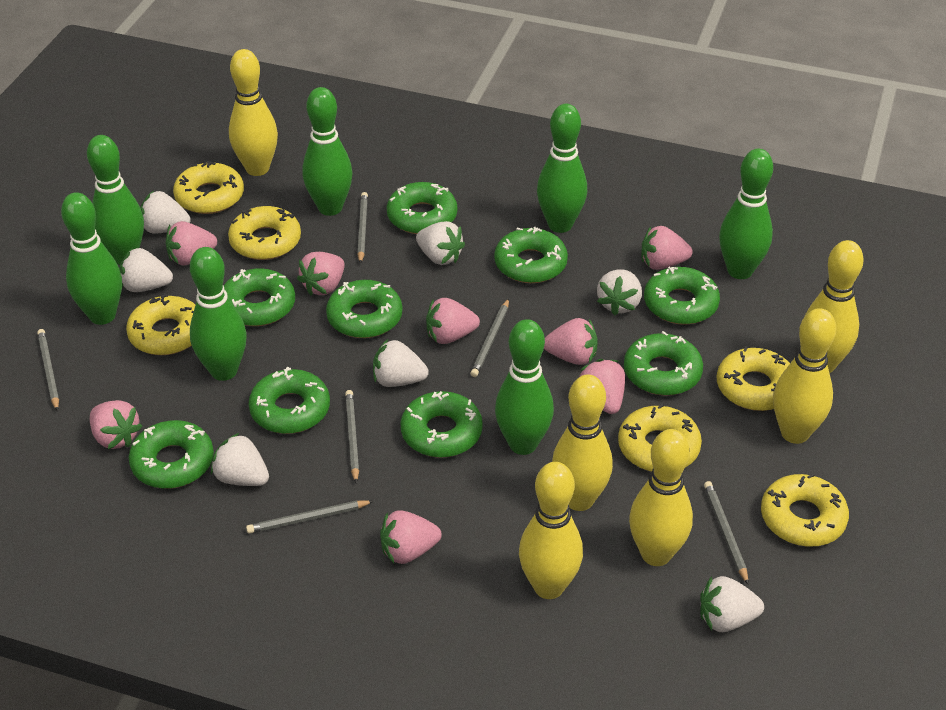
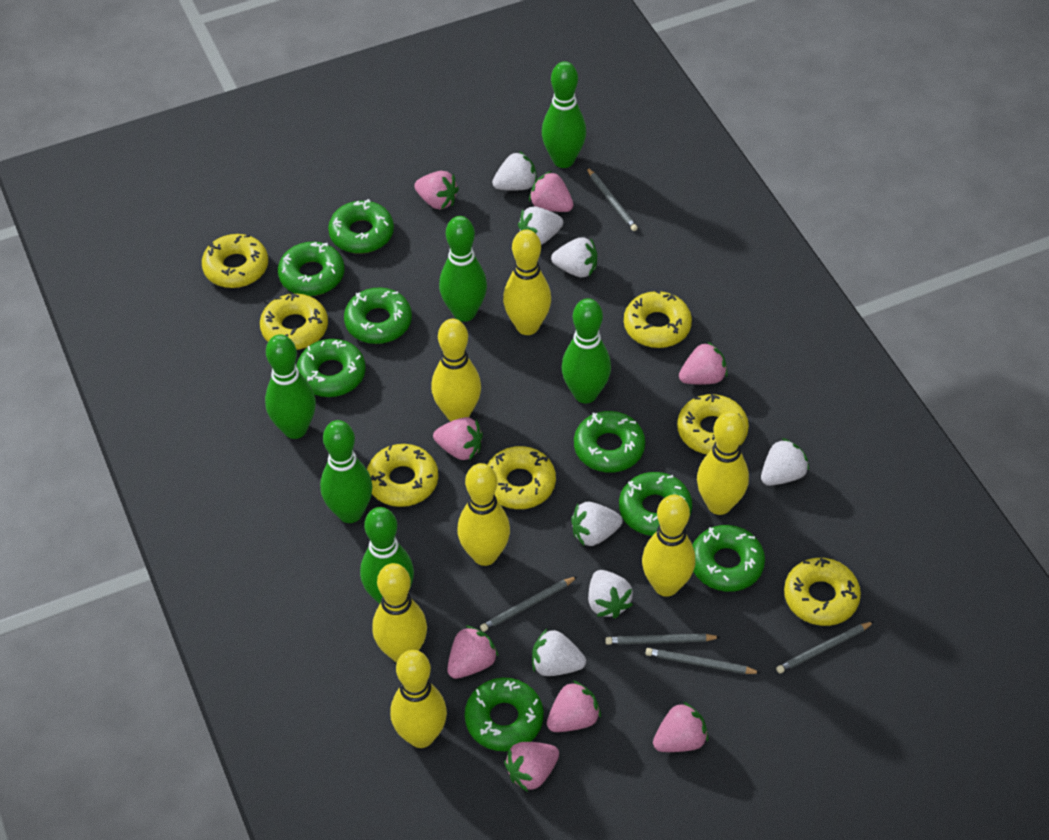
green bowling pin: 7 -> 6
green donut: 9 -> 8
grey pencil: 6 -> 5
yellow bowling pin: 6 -> 7
yellow donut: 6 -> 7

